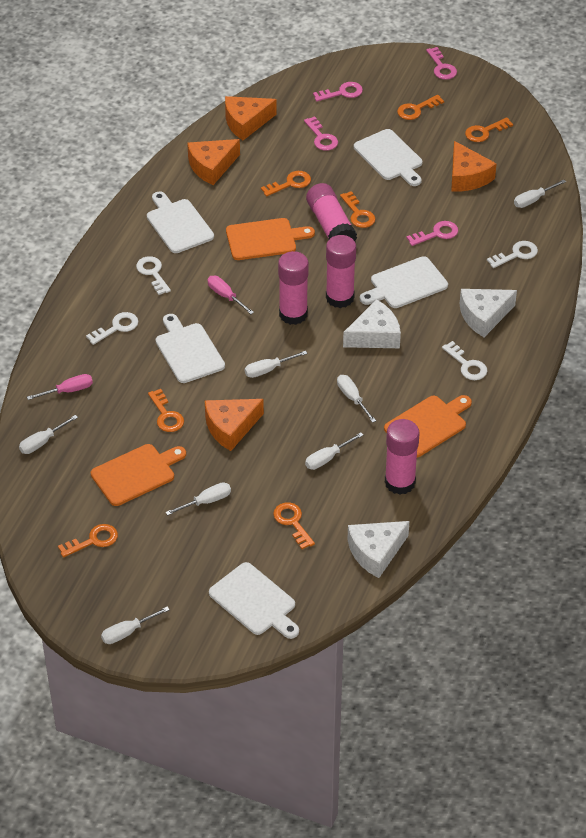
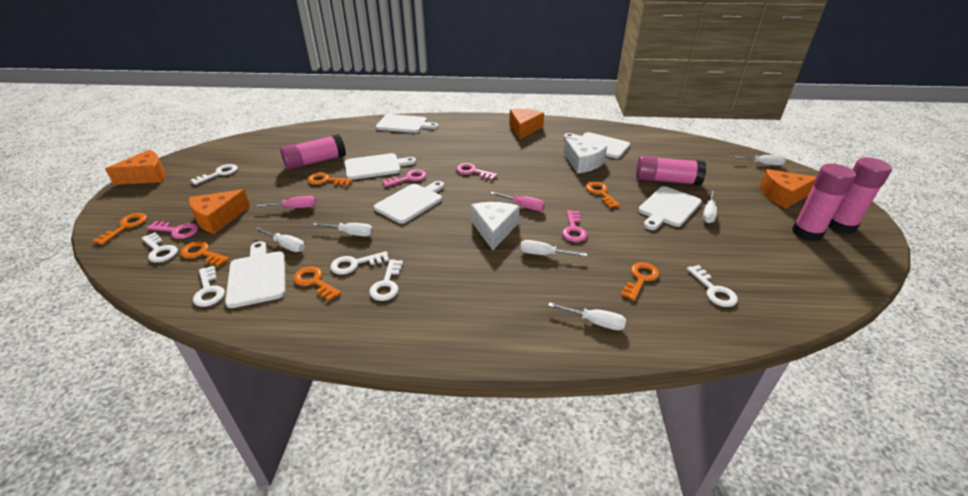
orange cutting board: 3 -> 0
orange key: 7 -> 6
white cheese: 3 -> 2
white cutting board: 5 -> 6
white key: 4 -> 6
white screwdriver: 7 -> 6

